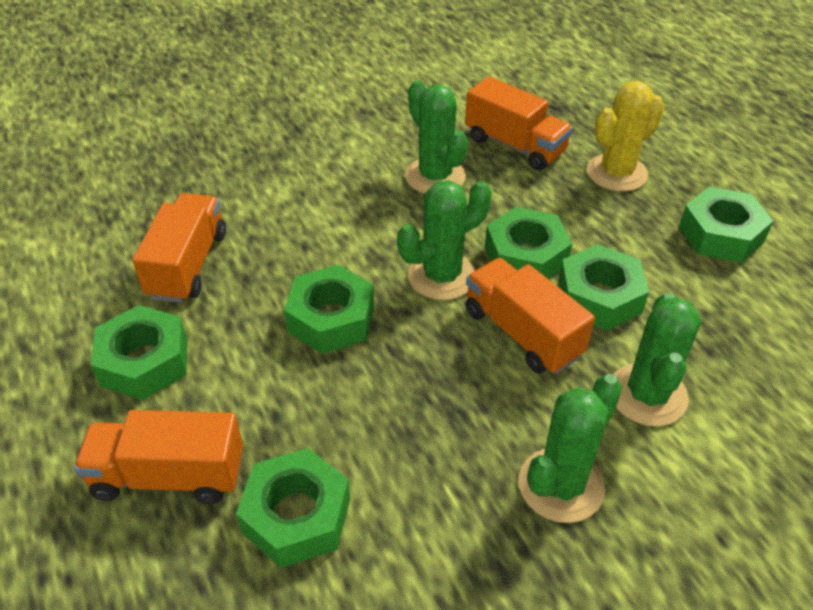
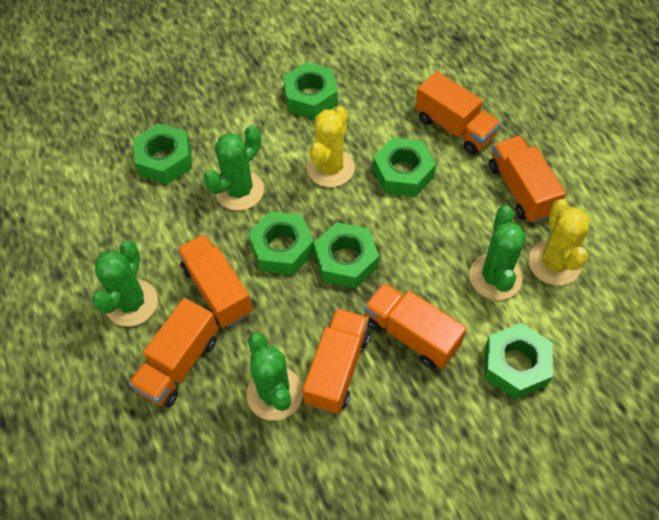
orange truck: 4 -> 6
yellow cactus: 1 -> 2

